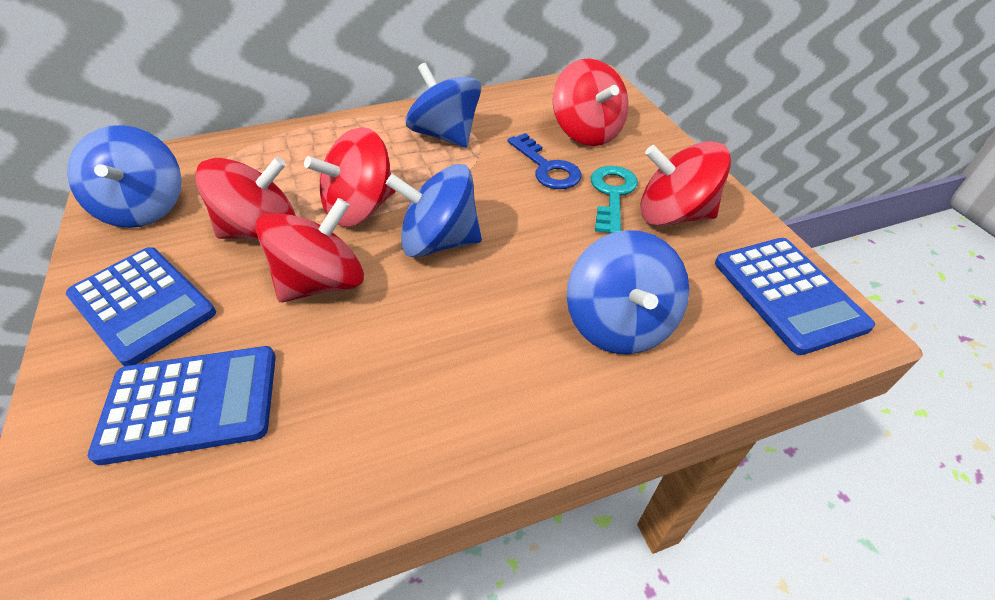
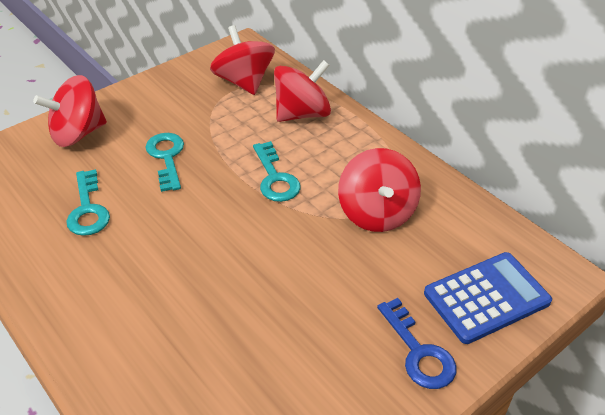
blue calculator: 3 -> 1
blue spinning top: 4 -> 0
red spinning top: 5 -> 4
turquoise key: 1 -> 3

